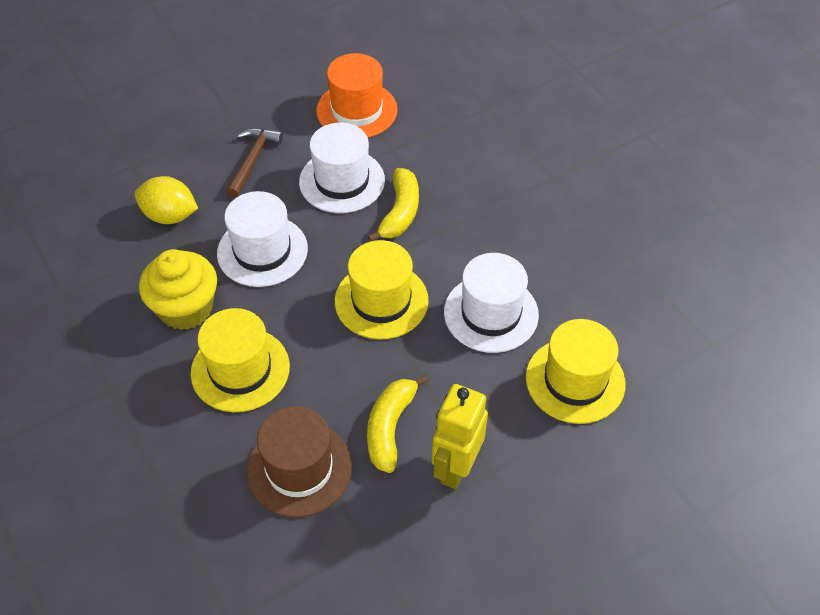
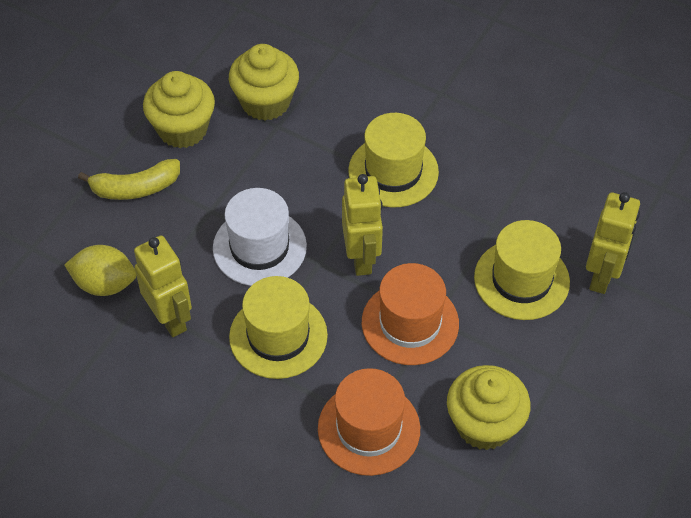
brown hammer: 1 -> 0
brown hat: 1 -> 0
orange hat: 1 -> 2
white hat: 3 -> 1
yellow banana: 2 -> 1
yellow cupcake: 1 -> 3
yellow robot: 1 -> 3

